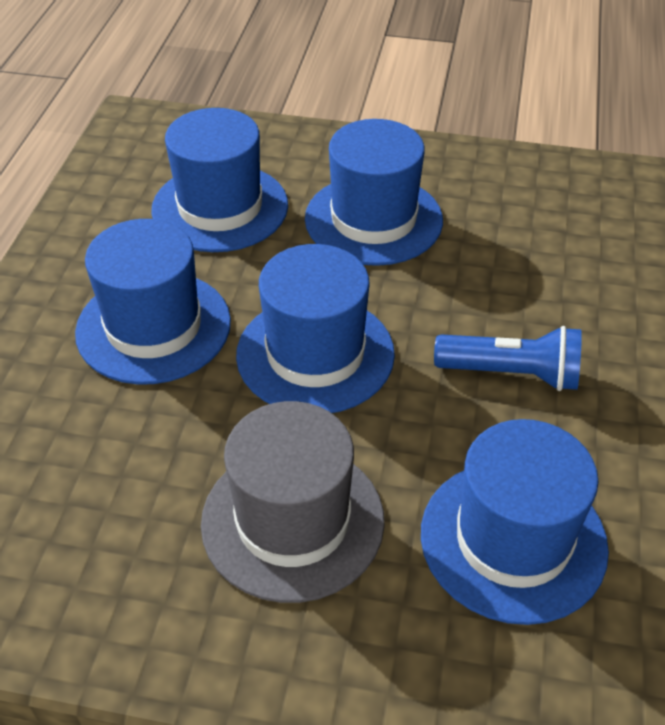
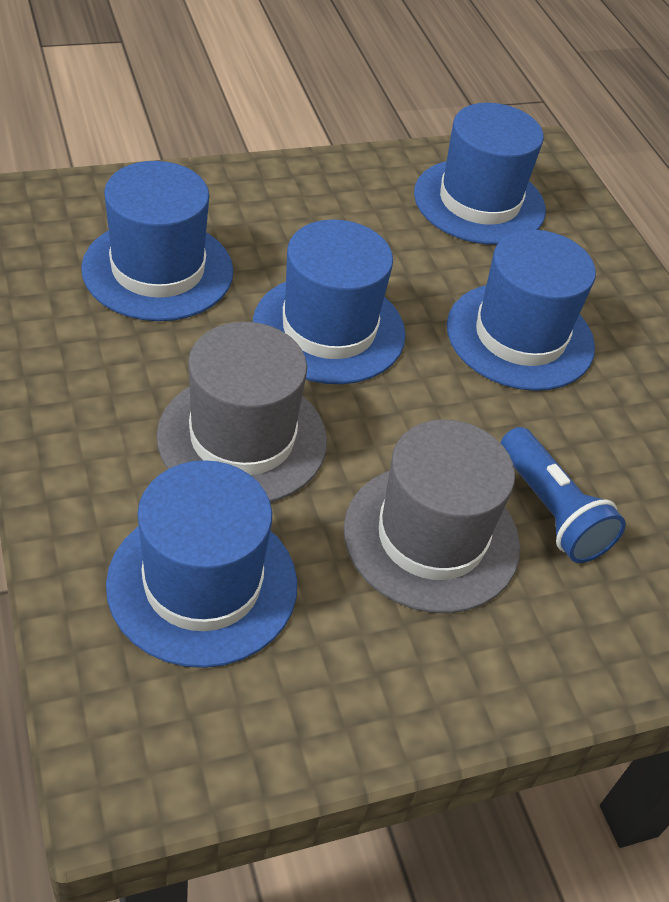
grey hat: 1 -> 2

